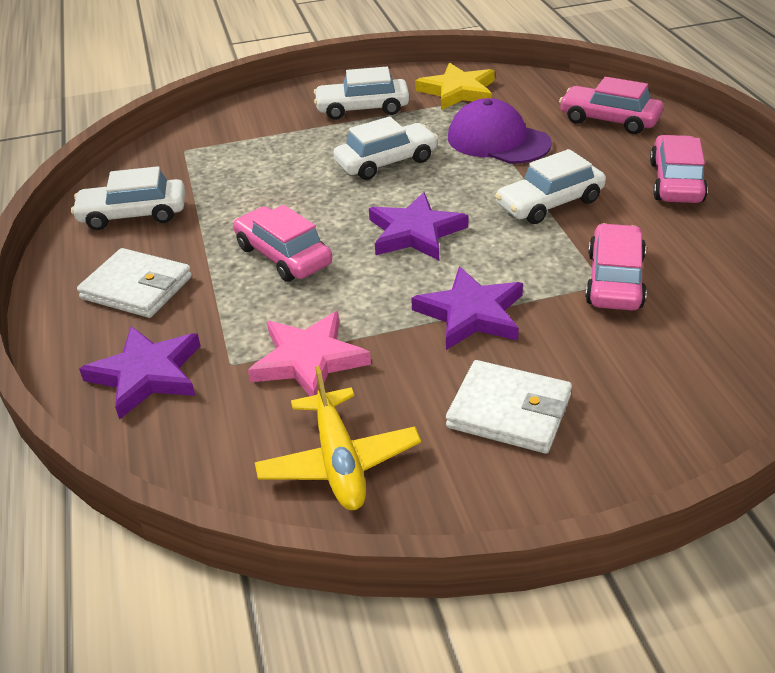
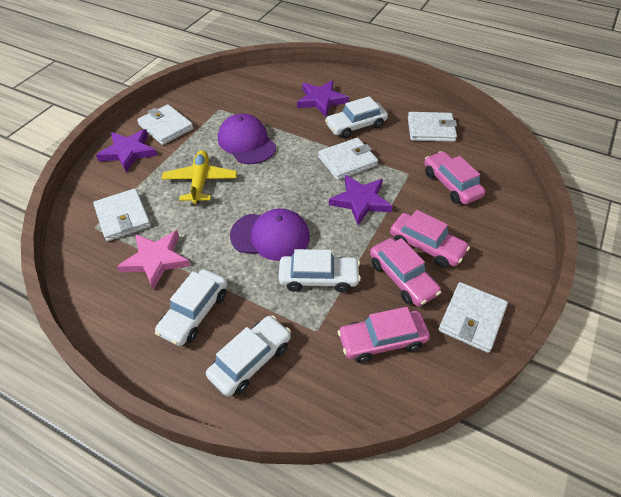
purple cap: 1 -> 2
white wallet: 2 -> 5
yellow star: 1 -> 0

